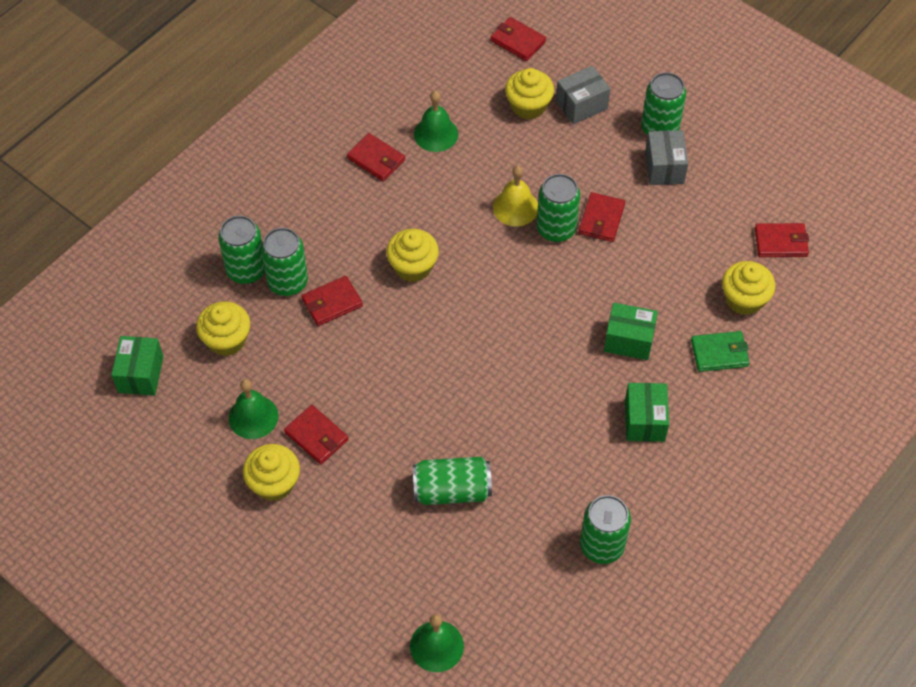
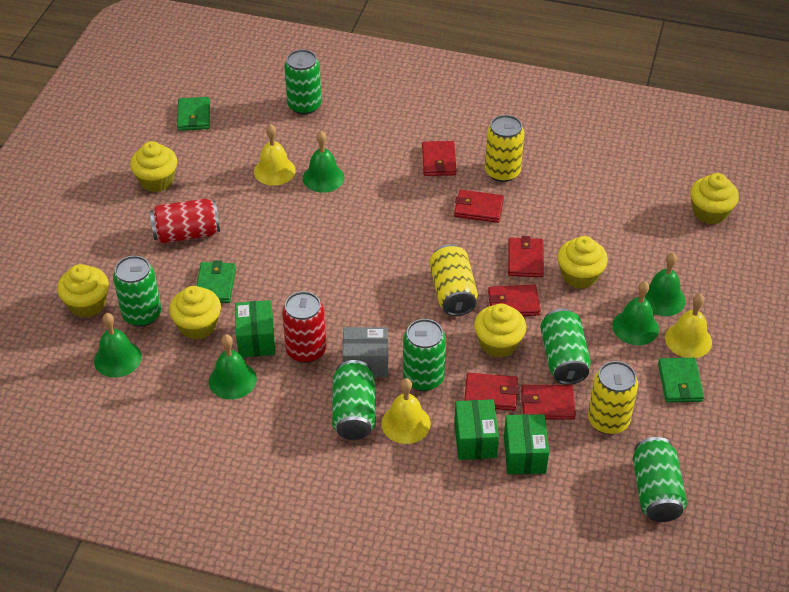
green bell: 3 -> 5
green wallet: 1 -> 3
grey box: 2 -> 1
red can: 0 -> 2
yellow bell: 1 -> 3
yellow can: 0 -> 3
yellow cupcake: 5 -> 6

